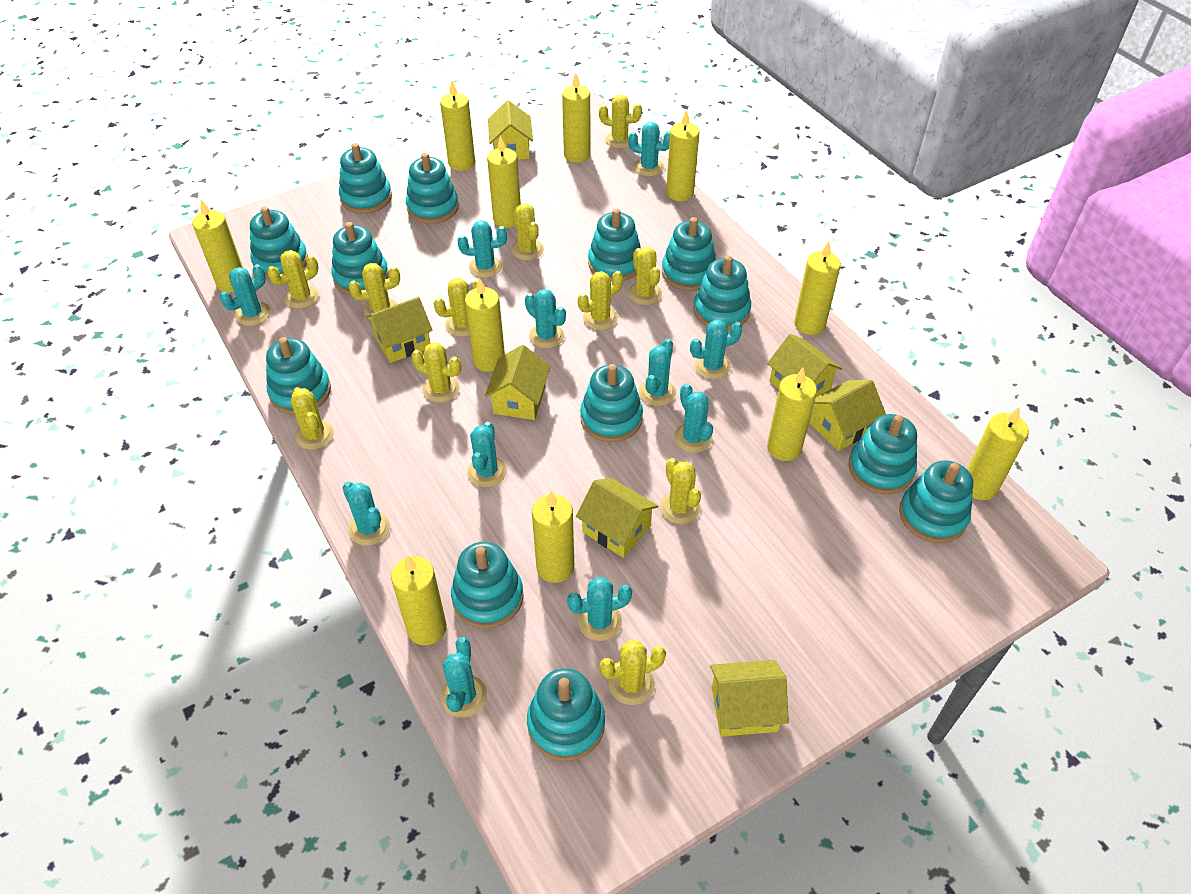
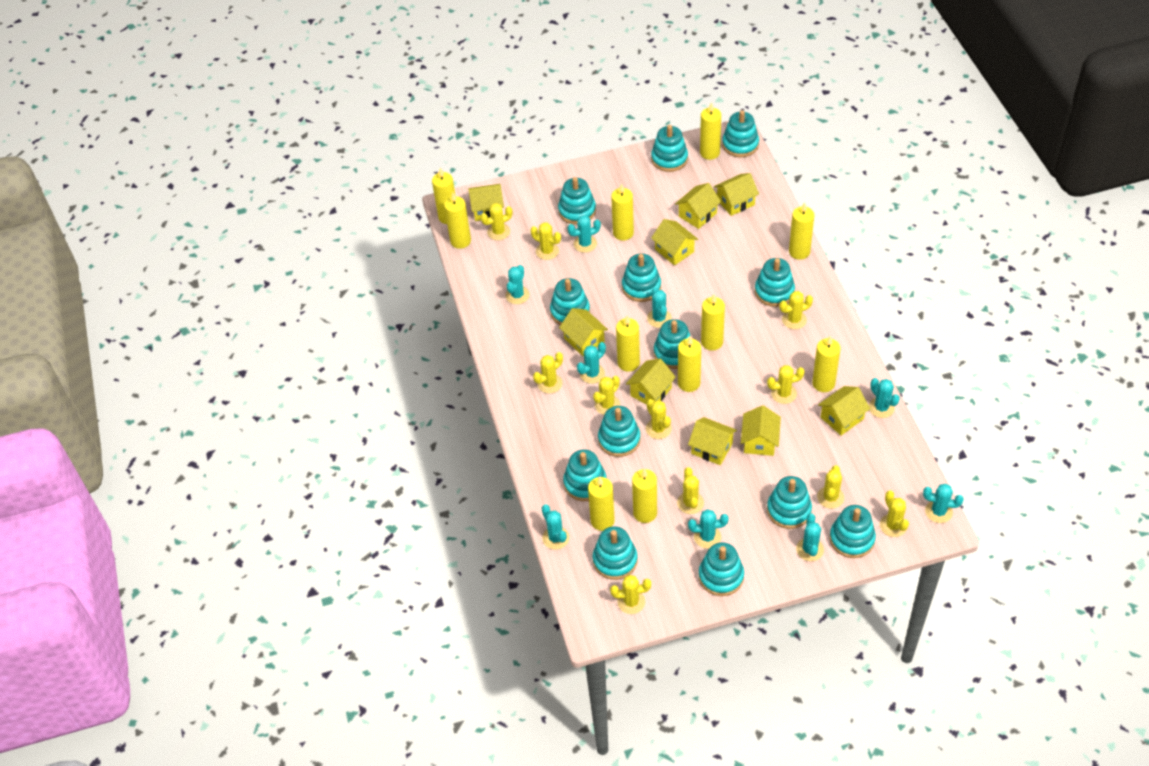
turquoise cactus: 11 -> 9
yellow house: 7 -> 9

